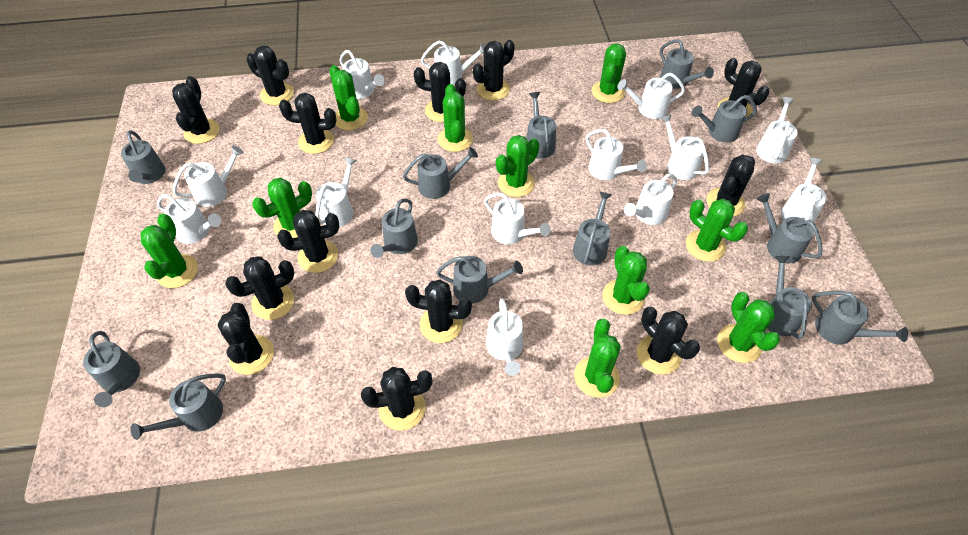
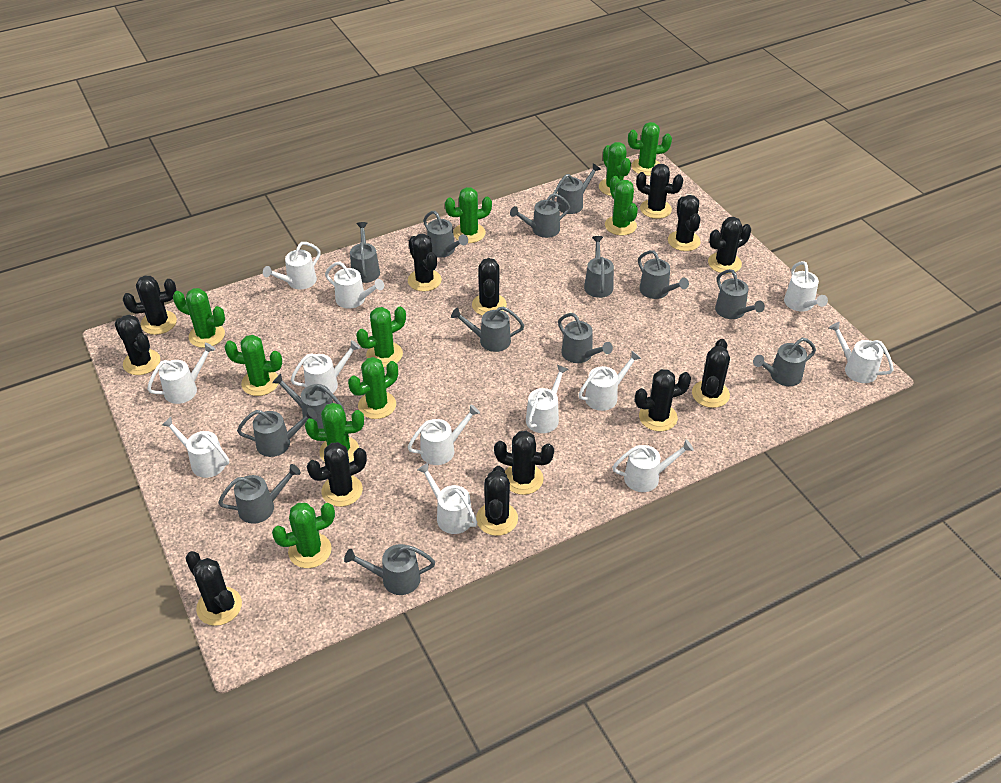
grey watering can: 13 -> 14
white watering can: 13 -> 12

